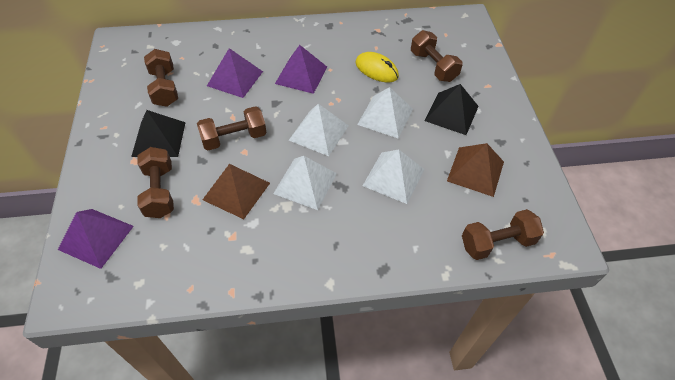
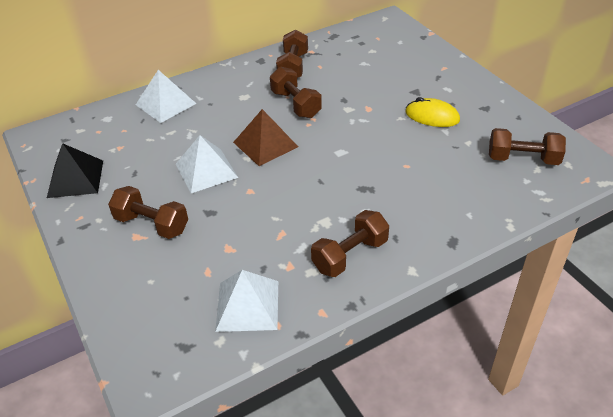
black pyramid: 2 -> 1
brown pyramid: 2 -> 1
purple pyramid: 3 -> 0
white pyramid: 4 -> 3

